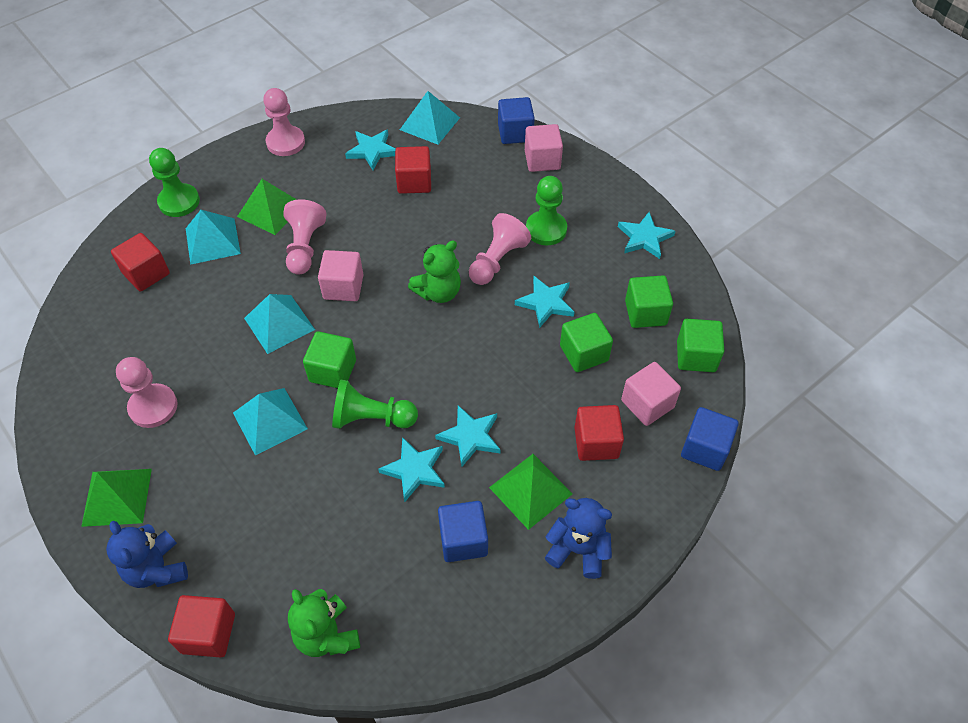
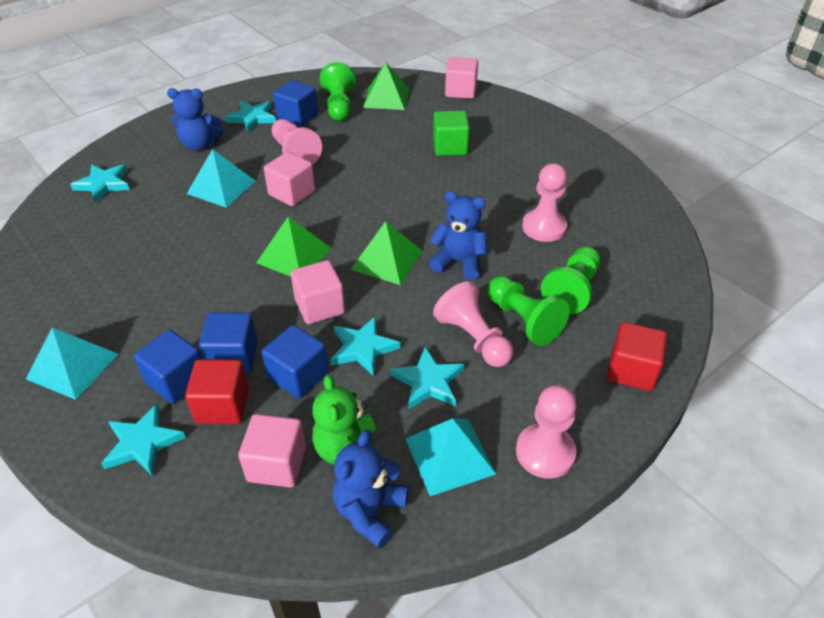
blue cube: 3 -> 4
blue teddy bear: 2 -> 3
green cube: 4 -> 1
green teddy bear: 2 -> 1
pink cube: 3 -> 4
red cube: 4 -> 2
turquoise pyramid: 4 -> 3

